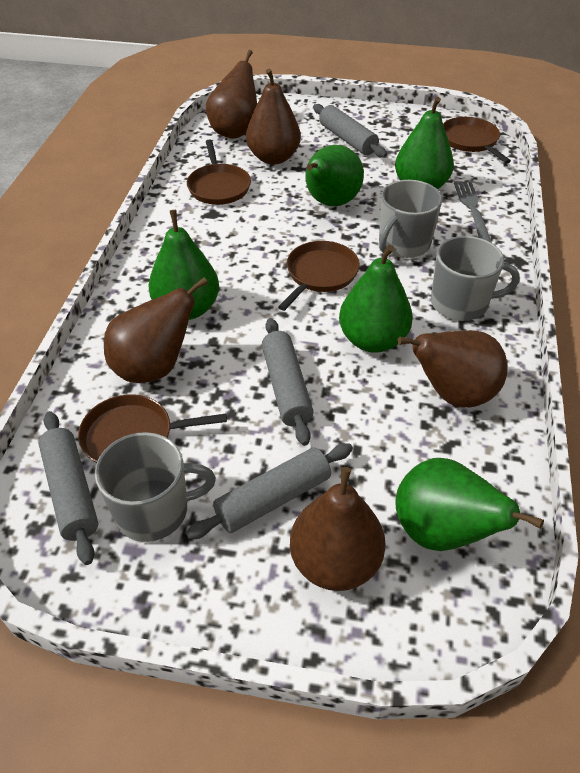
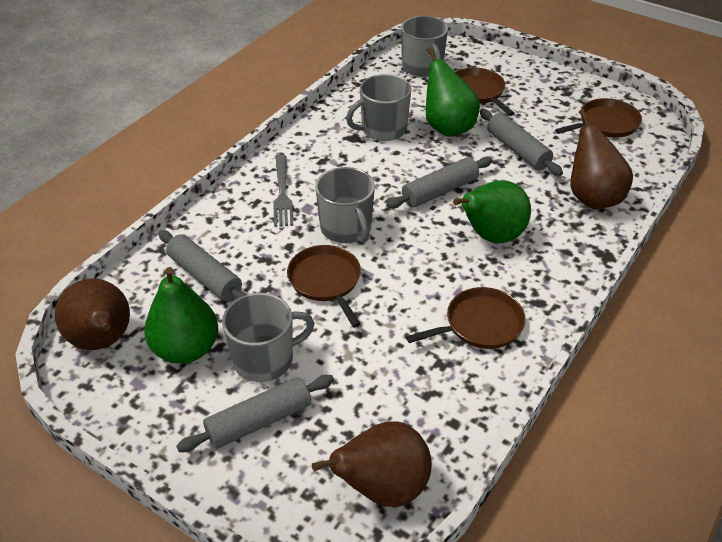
brown pear: 5 -> 3
green pear: 5 -> 3
grey mug: 3 -> 4

